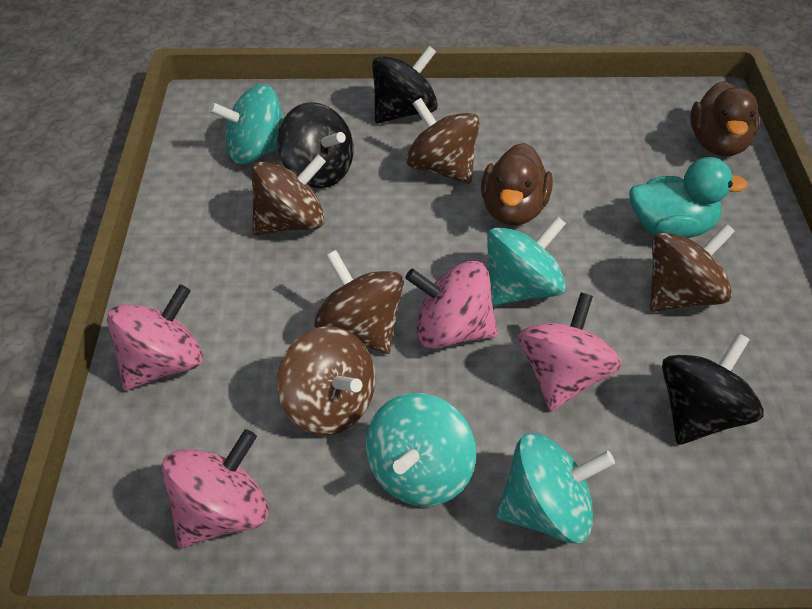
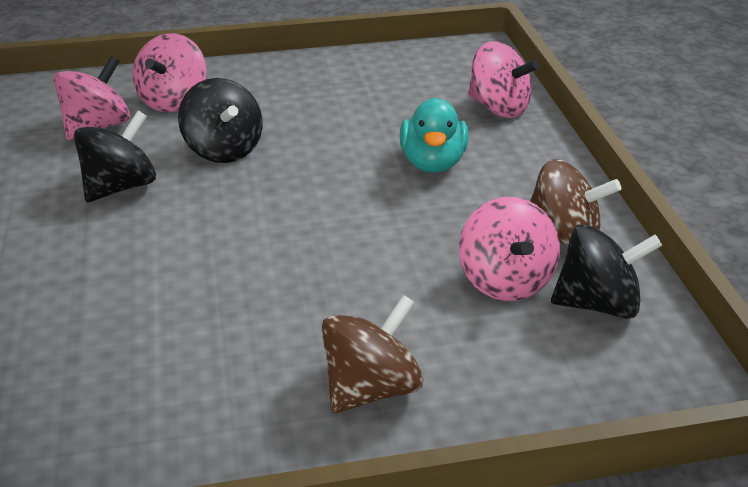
brown duck: 2 -> 0
brown spinning top: 5 -> 2
turquoise spinning top: 4 -> 0

